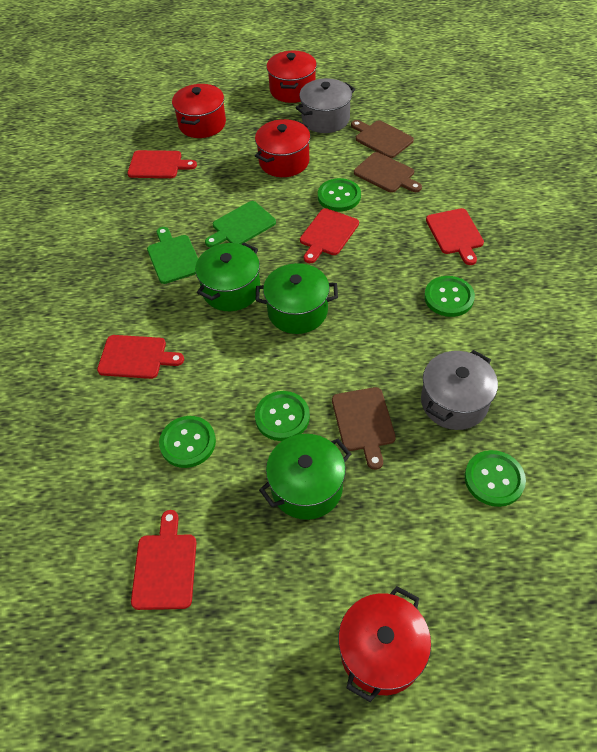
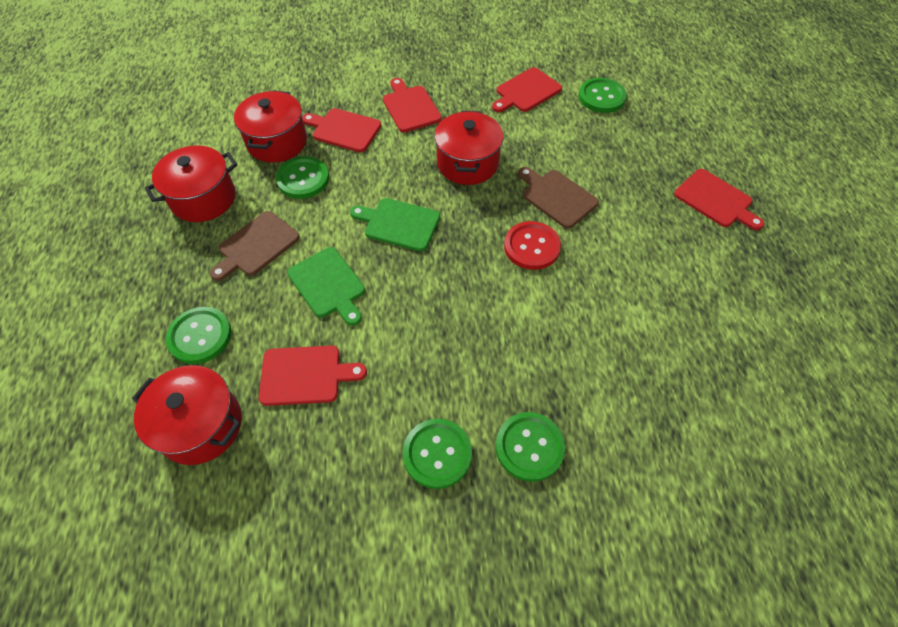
brown cutting board: 3 -> 2
green pot: 3 -> 0
grey pot: 2 -> 0
red button: 0 -> 1

